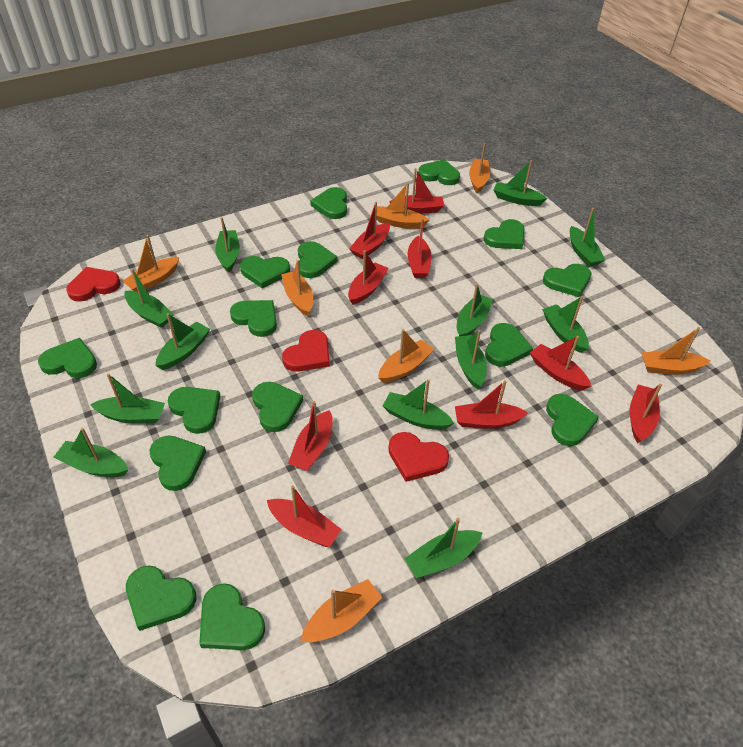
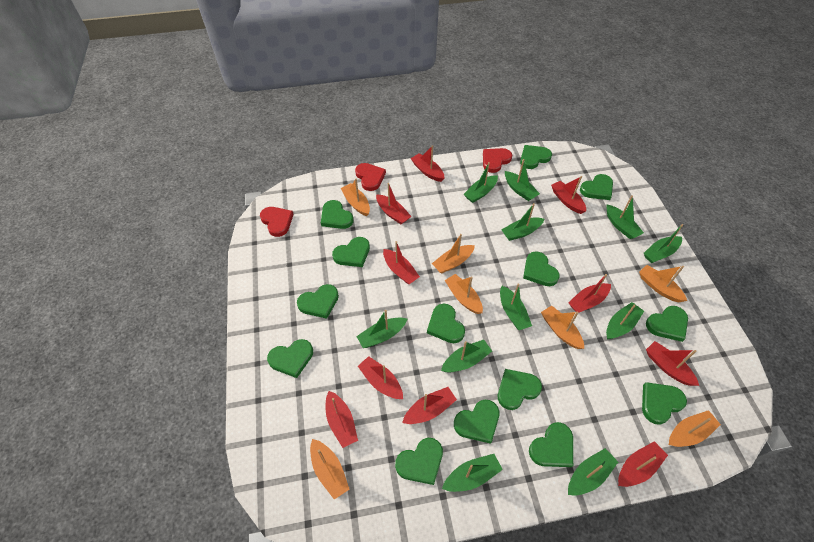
green boat: 12 -> 11
green heart: 15 -> 14
red boat: 9 -> 10

